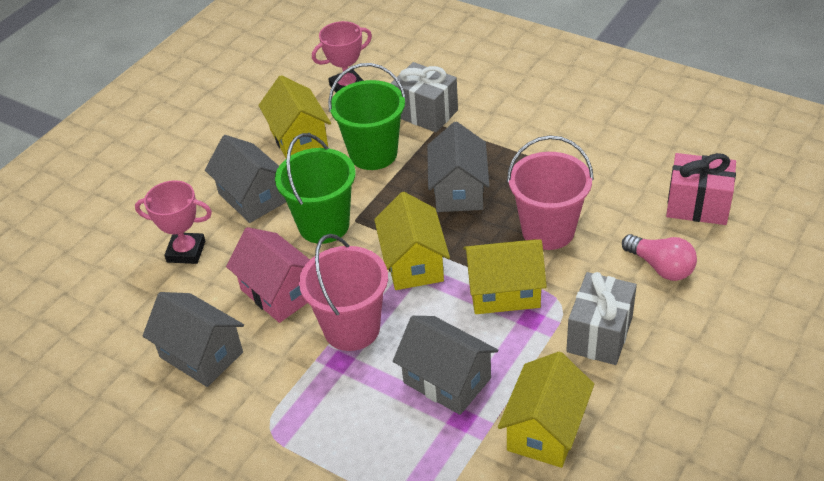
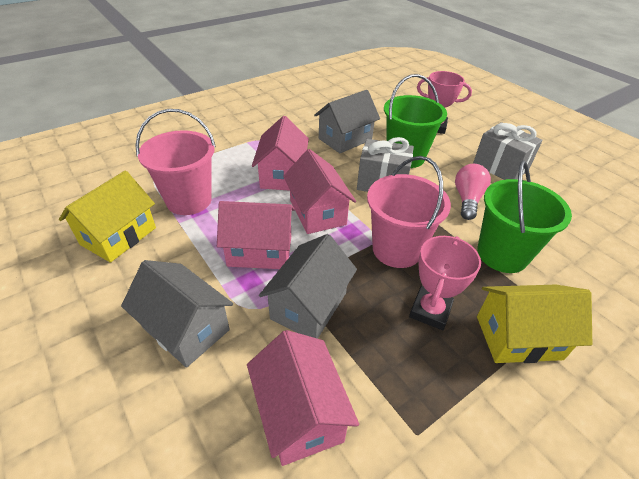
grey house: 4 -> 3
pink gift: 1 -> 0
pink house: 1 -> 4
yellow house: 4 -> 2

